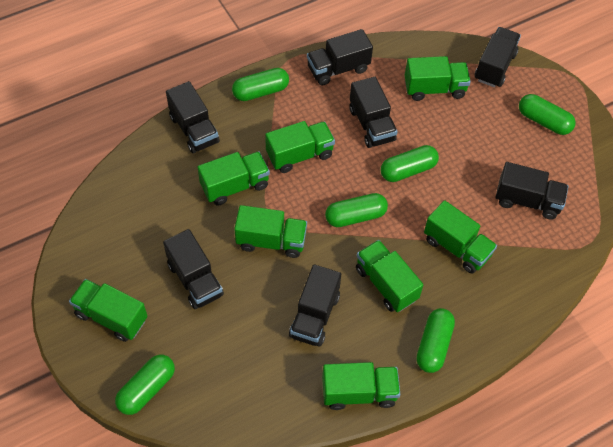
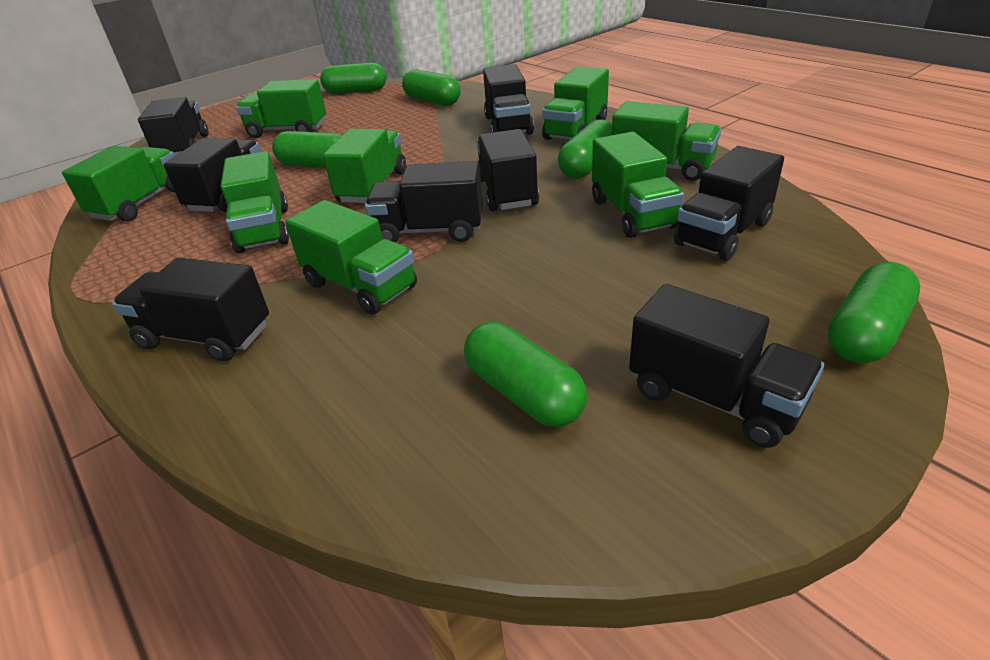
black truck: 7 -> 8

